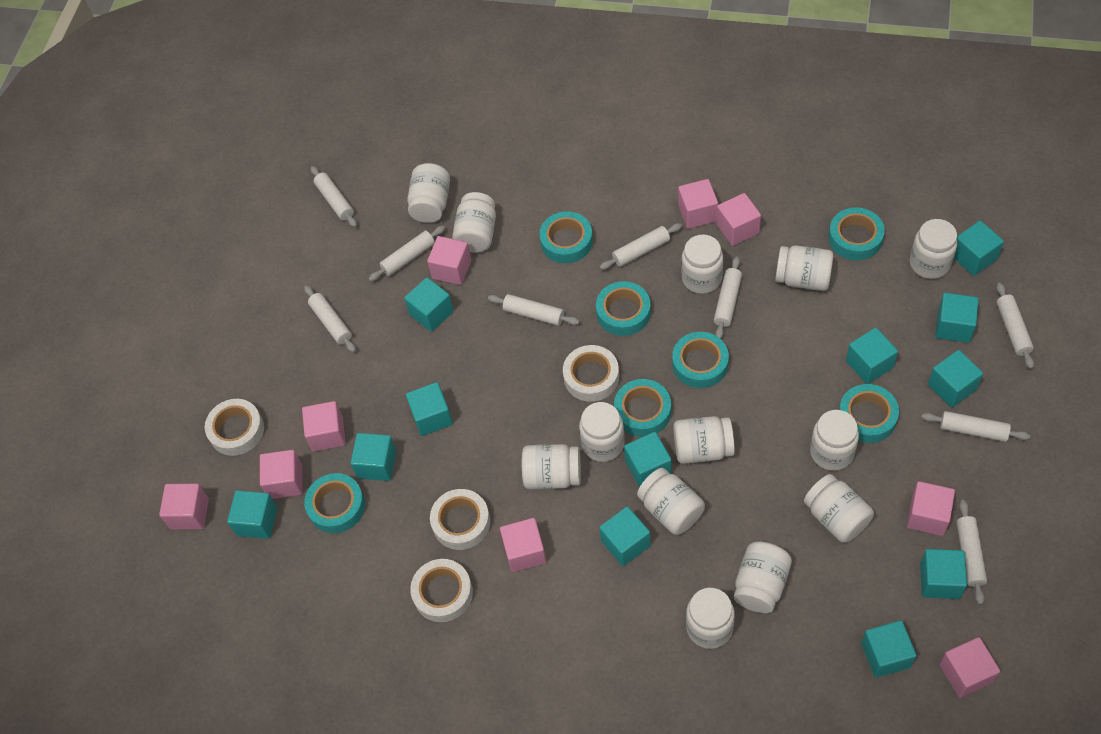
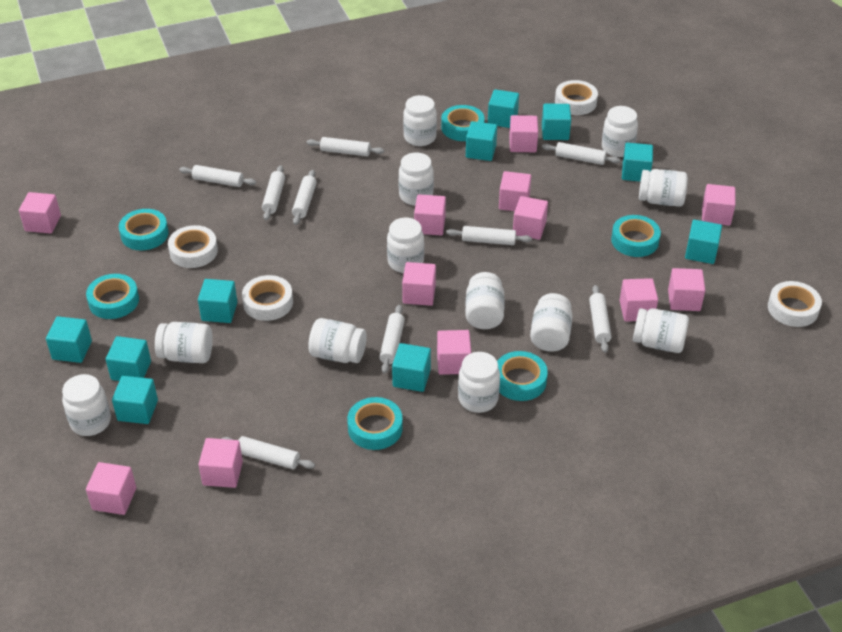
pink cube: 9 -> 12
turquoise cube: 12 -> 10
turquoise tape: 7 -> 6
white jar: 13 -> 12

